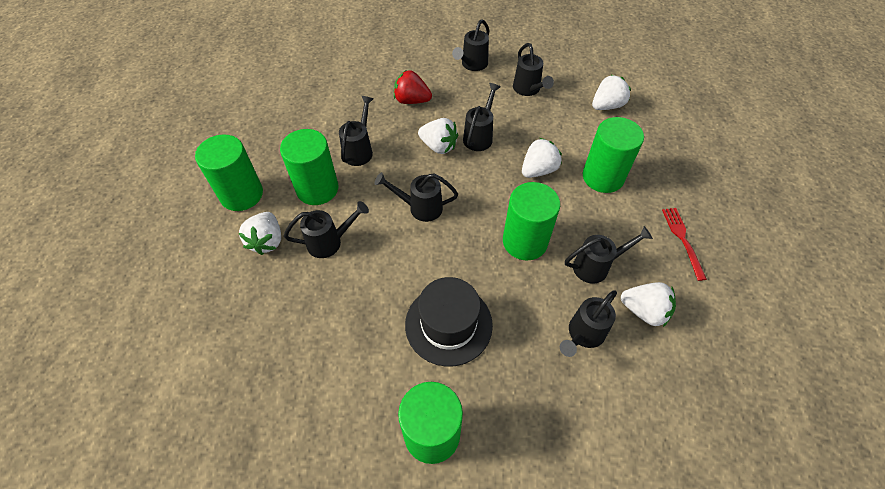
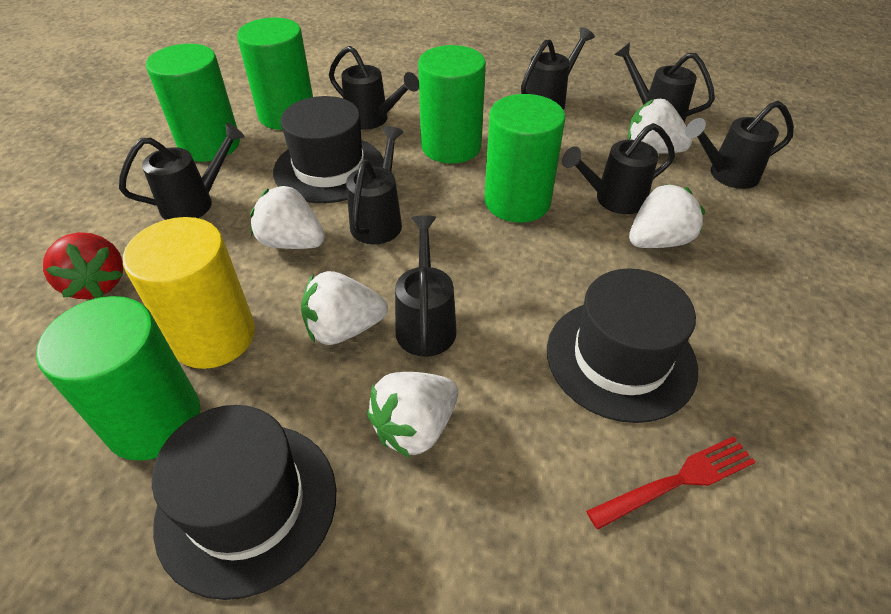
black hat: 1 -> 3
yellow cylinder: 0 -> 1

